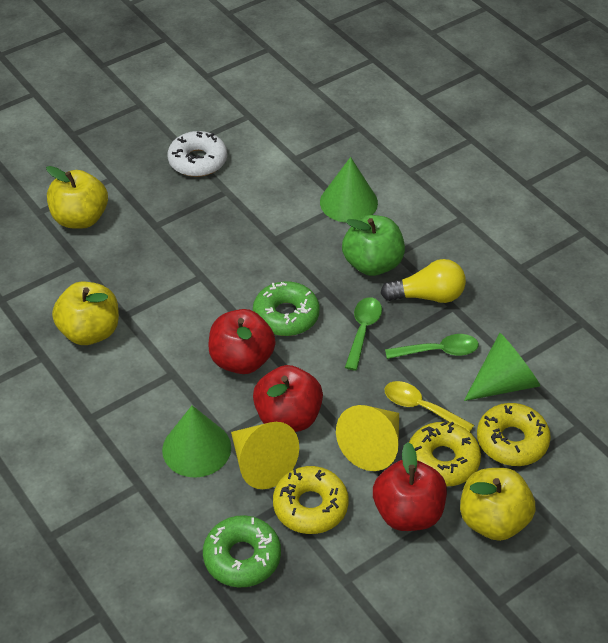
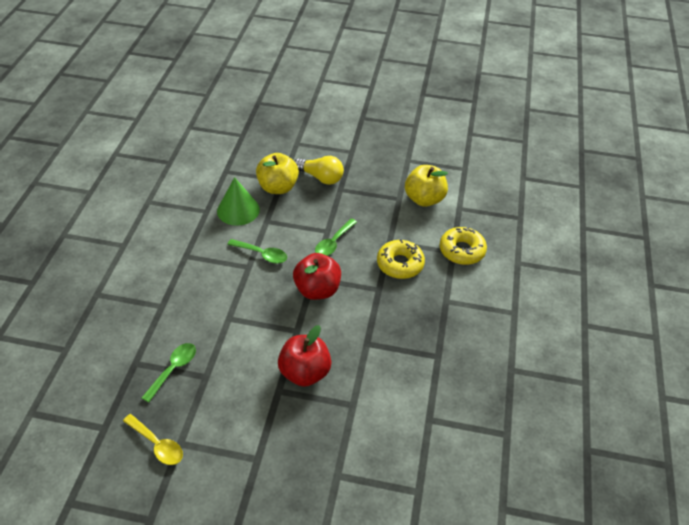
green apple: 1 -> 0
green cone: 3 -> 1
green donut: 2 -> 0
green spoon: 2 -> 3
red apple: 3 -> 2
white donut: 1 -> 0
yellow apple: 3 -> 2
yellow cone: 2 -> 0
yellow donut: 3 -> 2

